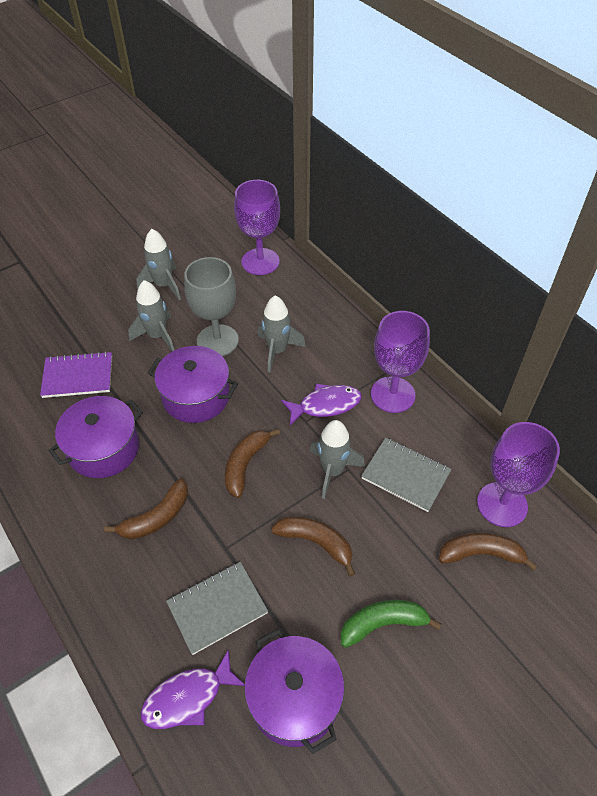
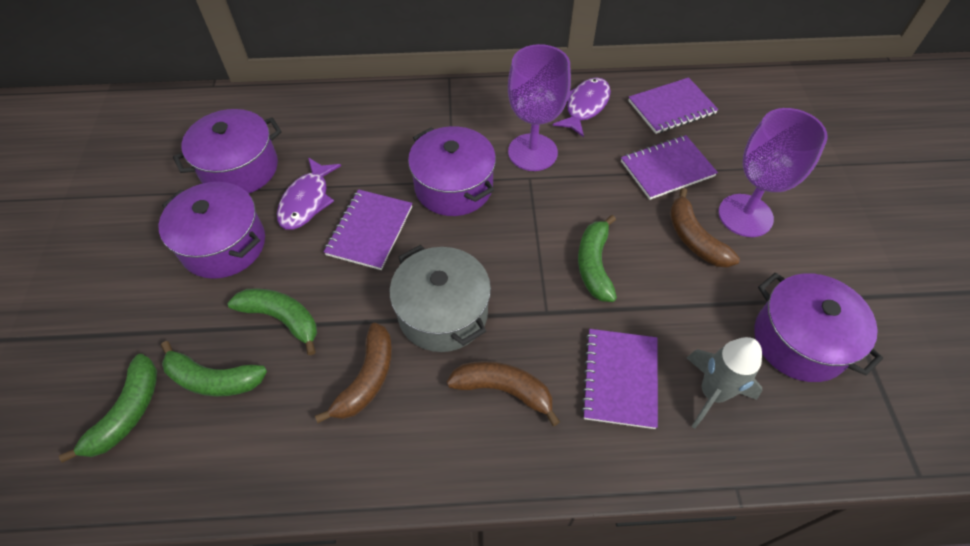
brown banana: 4 -> 3
green banana: 1 -> 4
grey goblet: 1 -> 0
grey notebook: 2 -> 0
grey pot: 0 -> 1
grey rocket: 4 -> 1
purple goblet: 3 -> 2
purple notebook: 1 -> 4
purple pot: 3 -> 4

